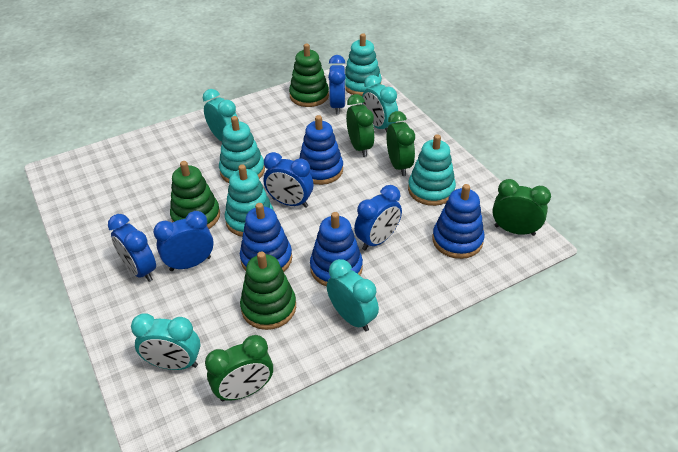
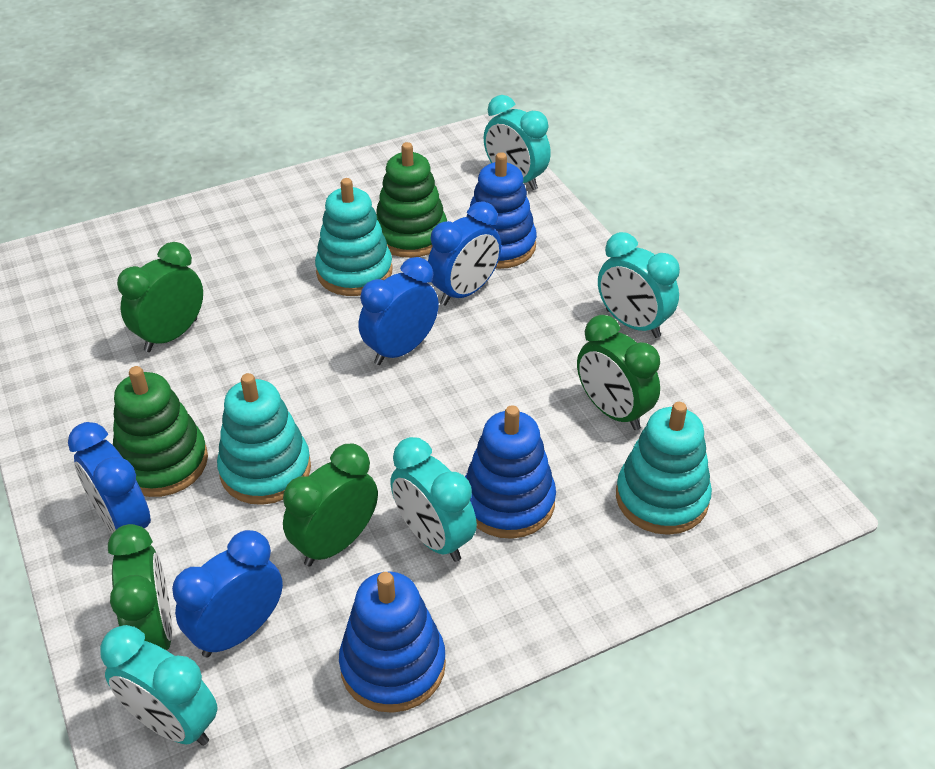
blue clock: 5 -> 4
blue stacking toy: 4 -> 3
green stacking toy: 3 -> 2
turquoise stacking toy: 4 -> 3

